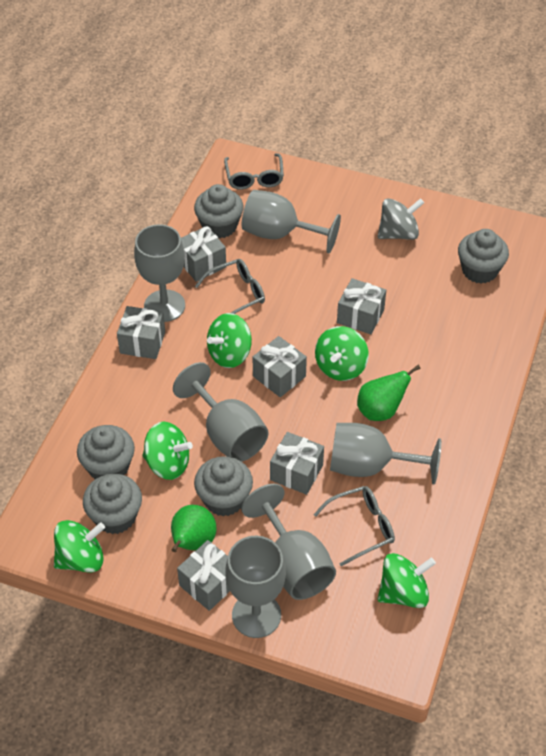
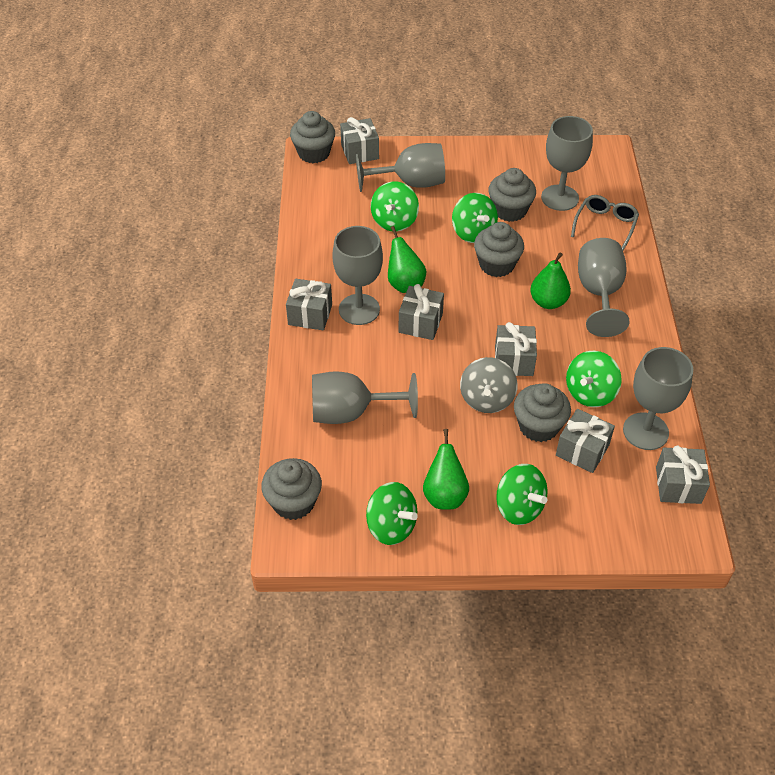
green pear: 2 -> 3
grey glasses: 3 -> 1

